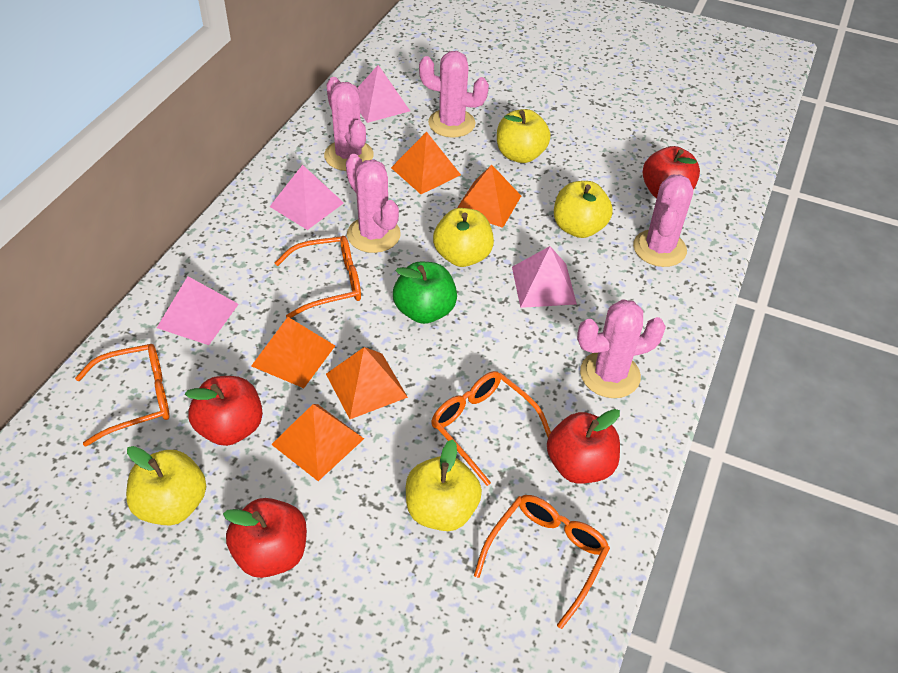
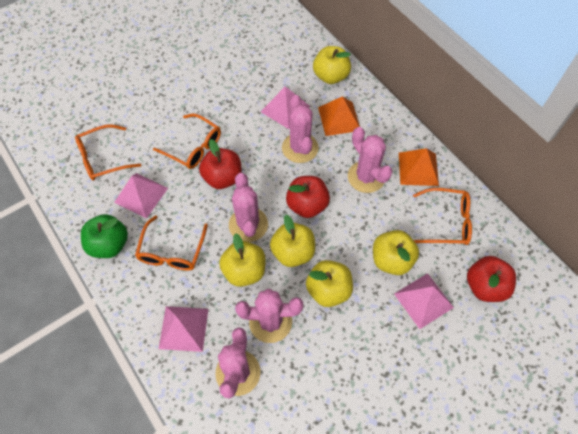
orange pyramid: 5 -> 2
red apple: 4 -> 3

